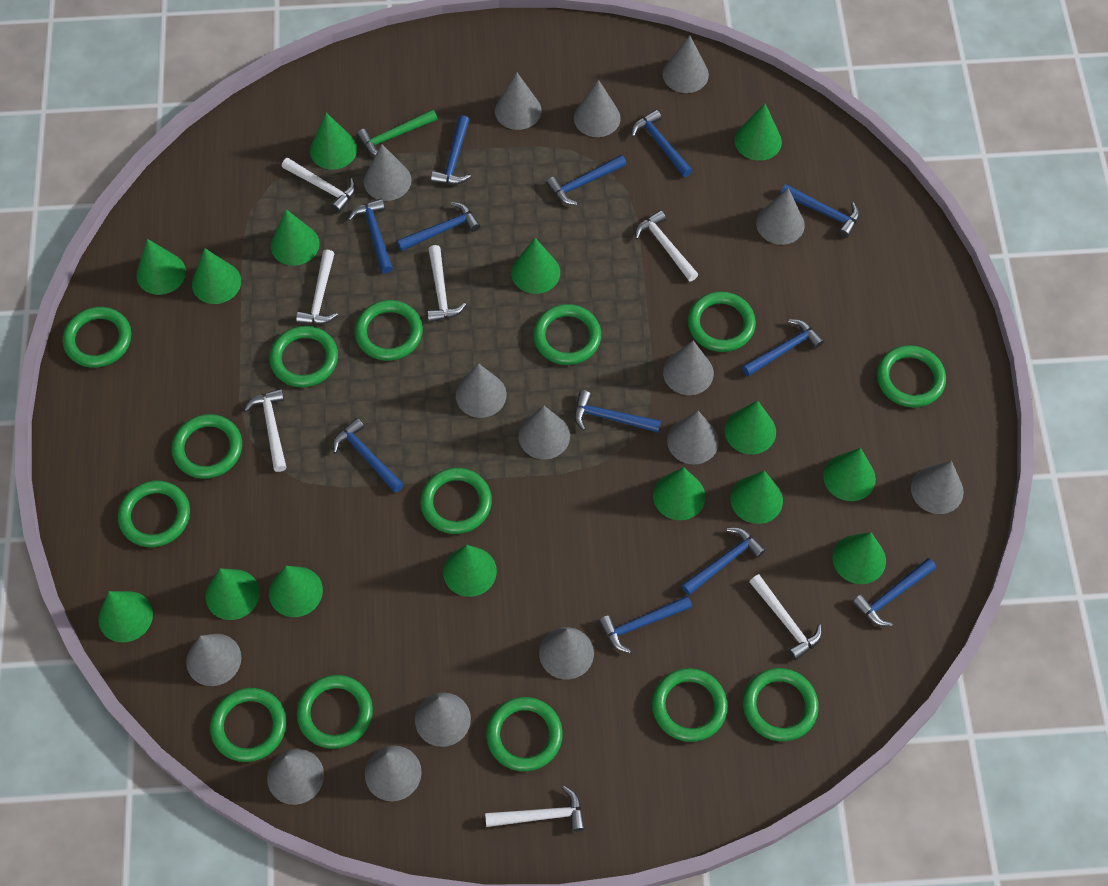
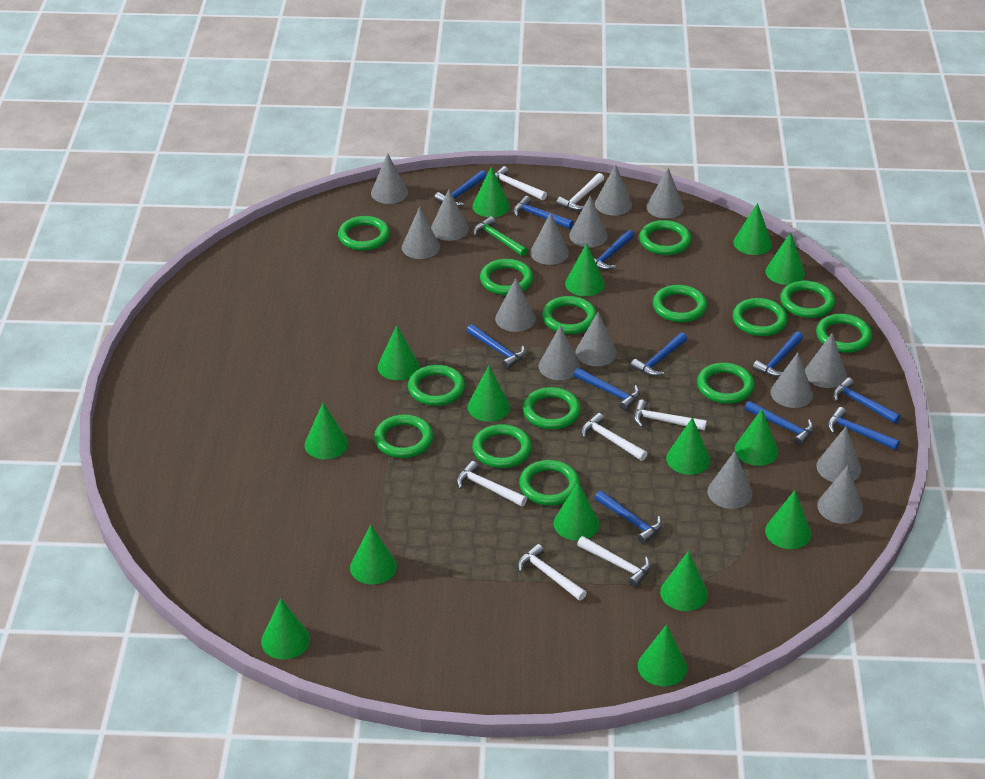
blue hammer: 12 -> 11

